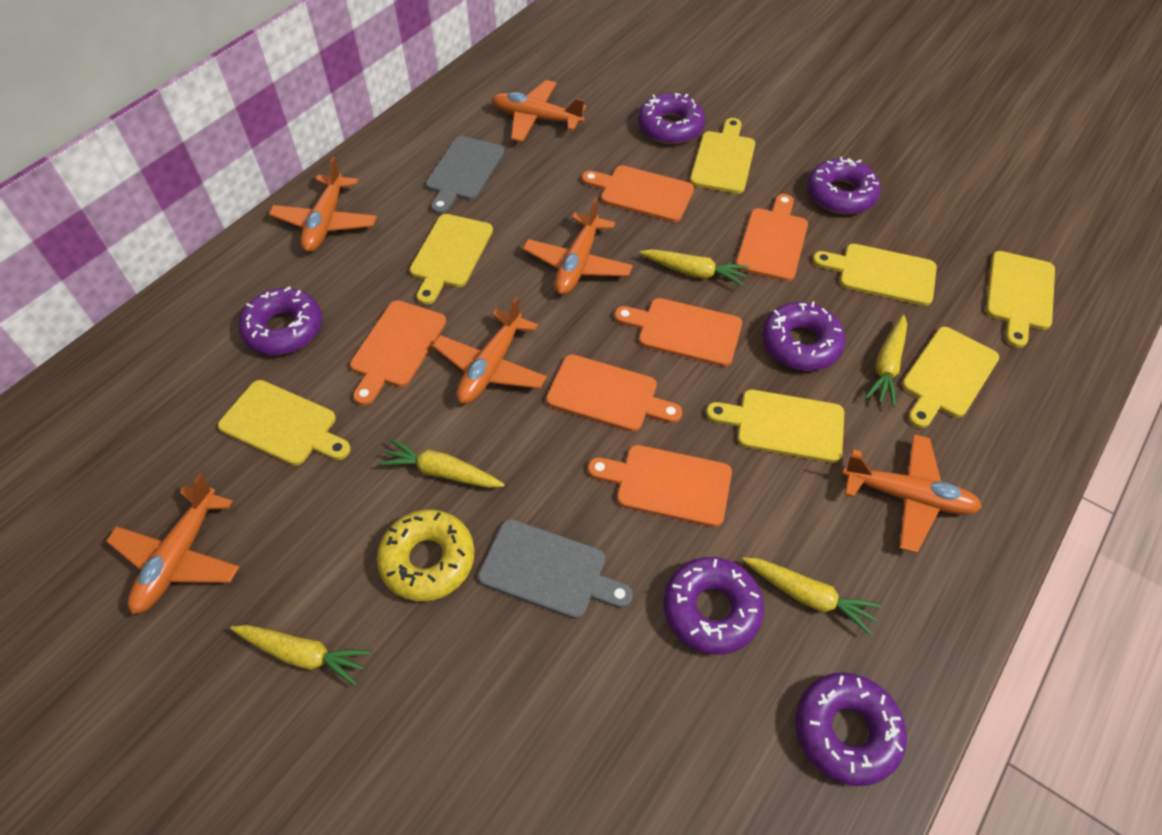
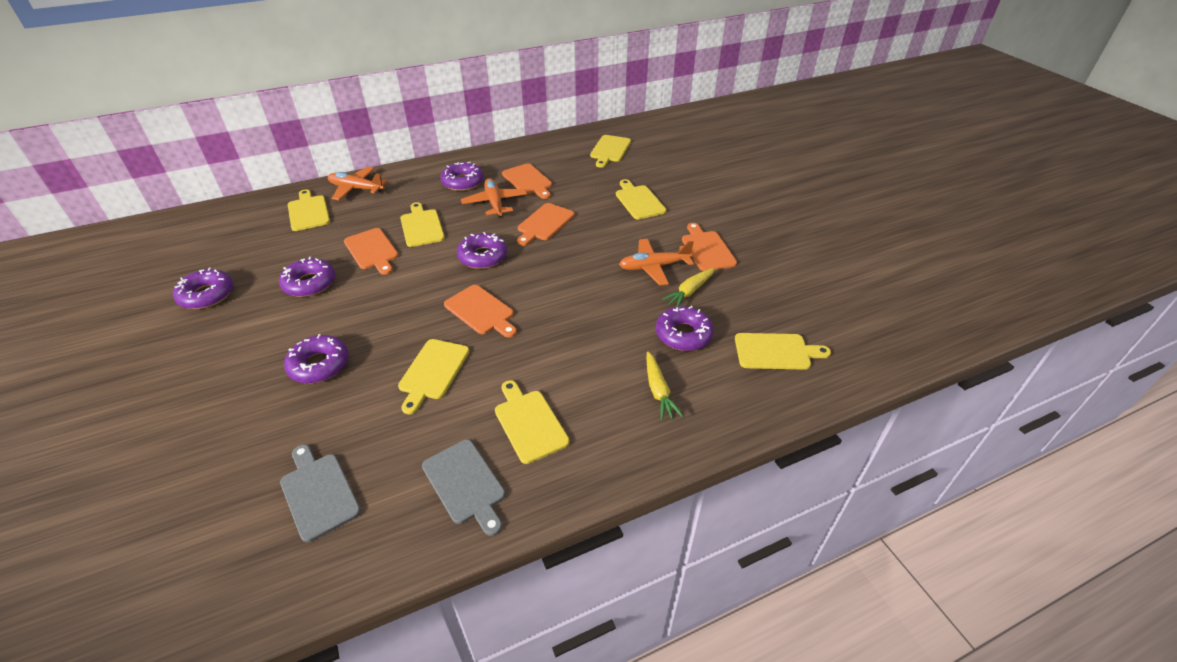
orange cutting board: 6 -> 5
orange plane: 6 -> 3
yellow carrot: 5 -> 2
yellow donut: 1 -> 0

